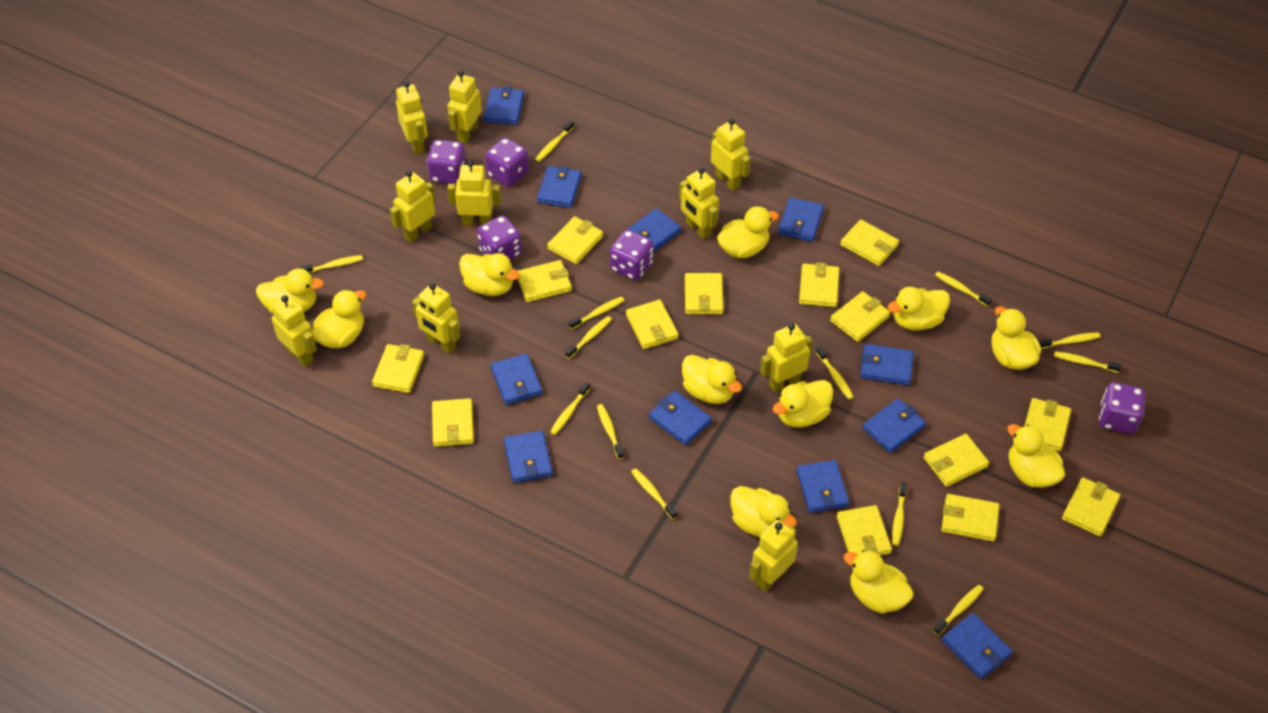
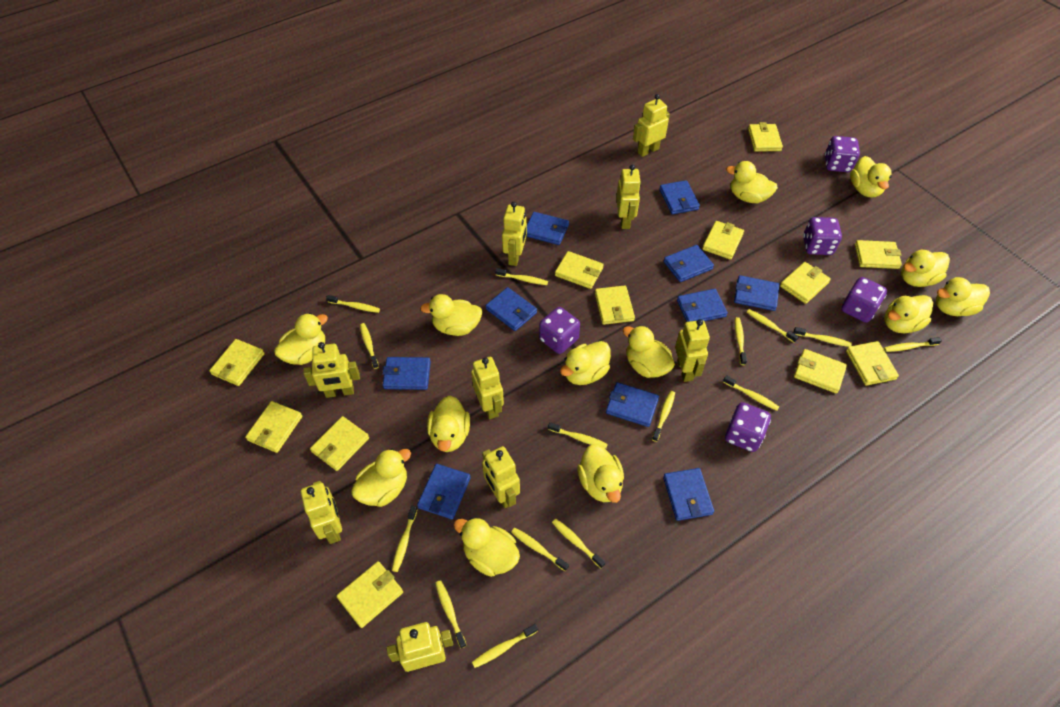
blue wallet: 11 -> 10
yellow duck: 11 -> 13
yellow robot: 10 -> 9
yellow toothbrush: 13 -> 15
yellow wallet: 14 -> 12

